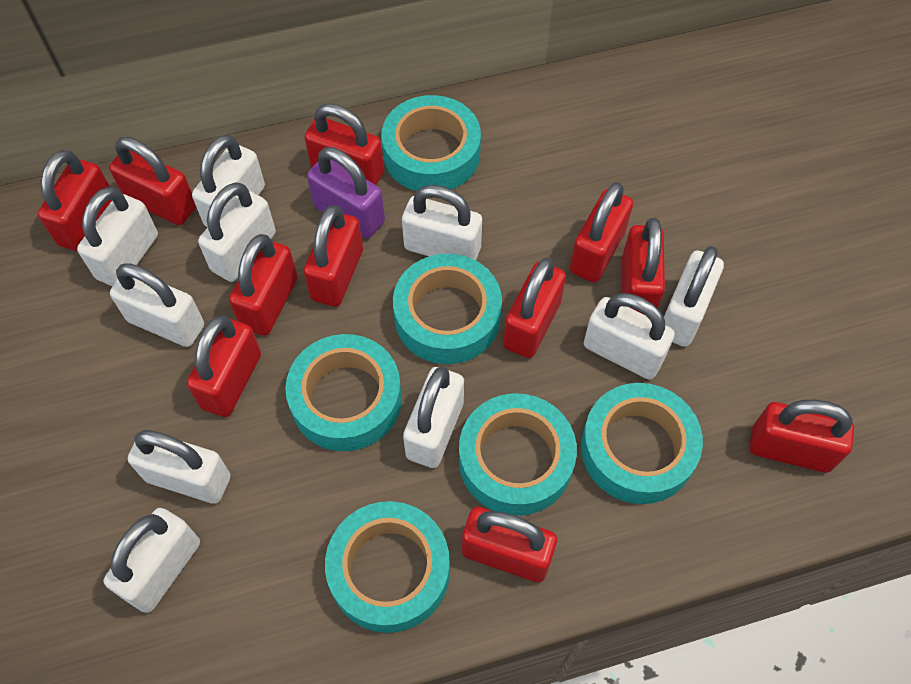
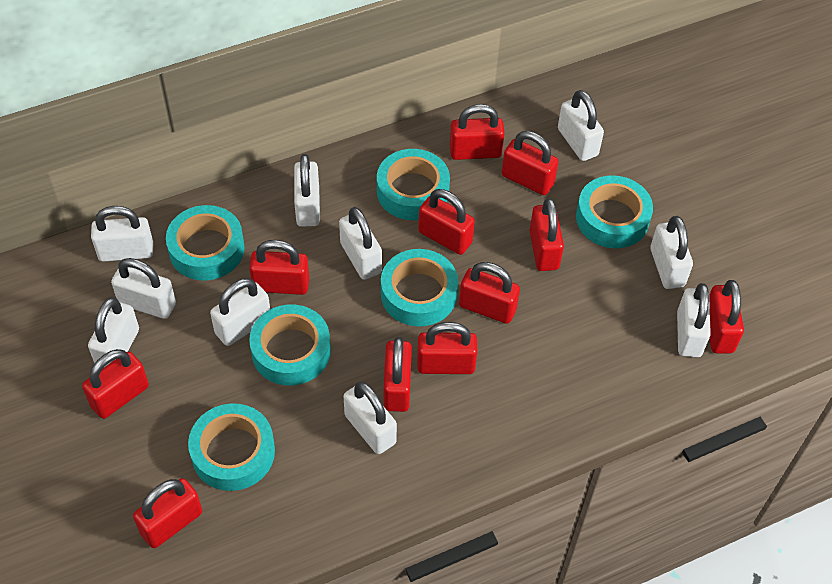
purple padlock: 1 -> 0

